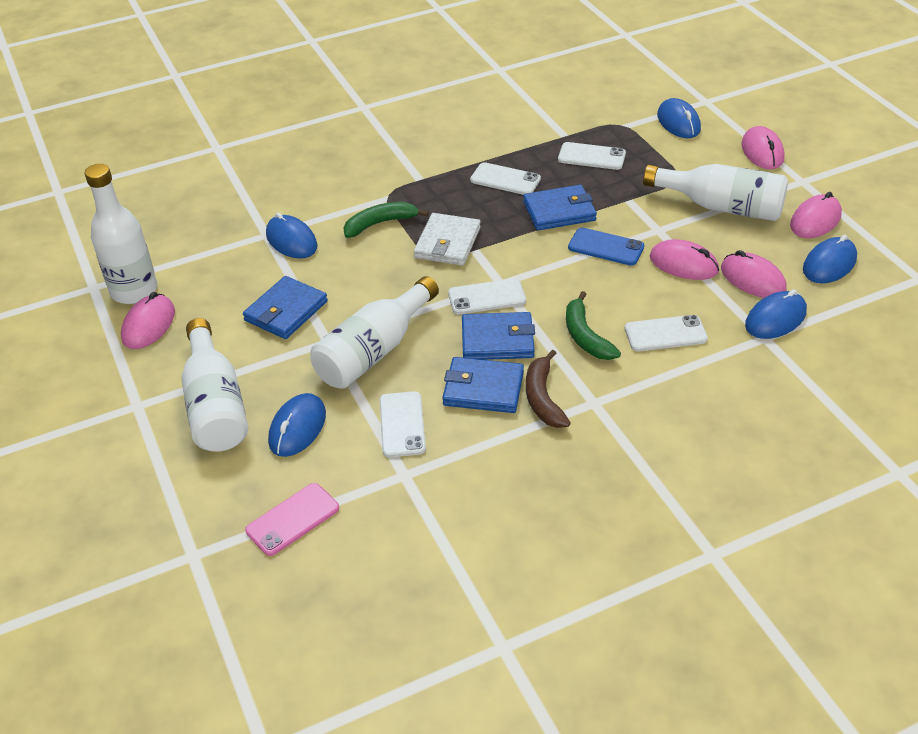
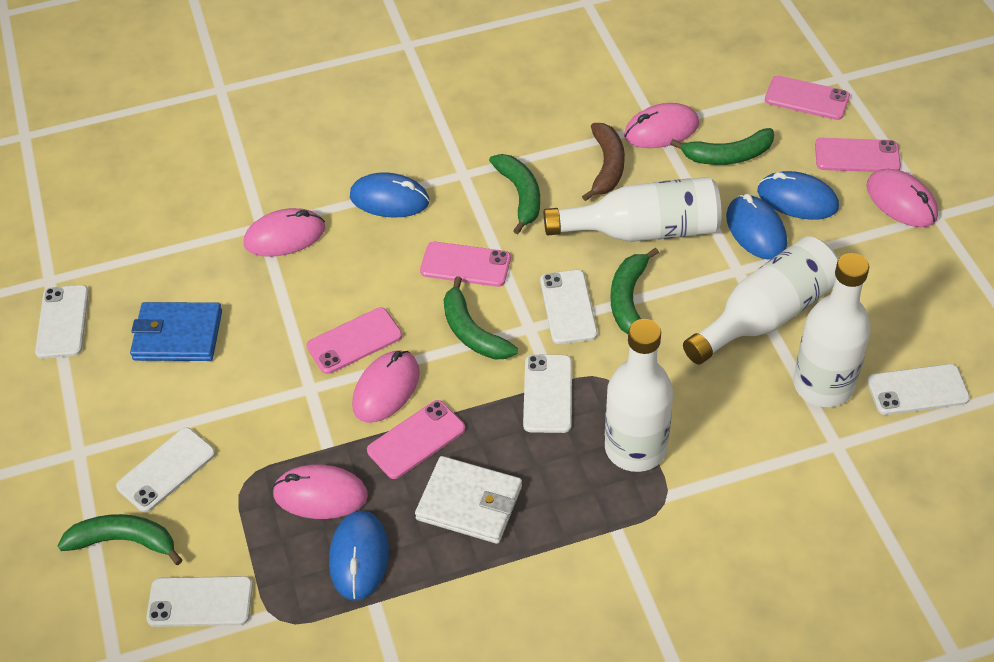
blue mouse: 5 -> 4
blue phone: 1 -> 0
blue wallet: 4 -> 1
green banana: 2 -> 5
pink phone: 1 -> 5
white phone: 5 -> 6

